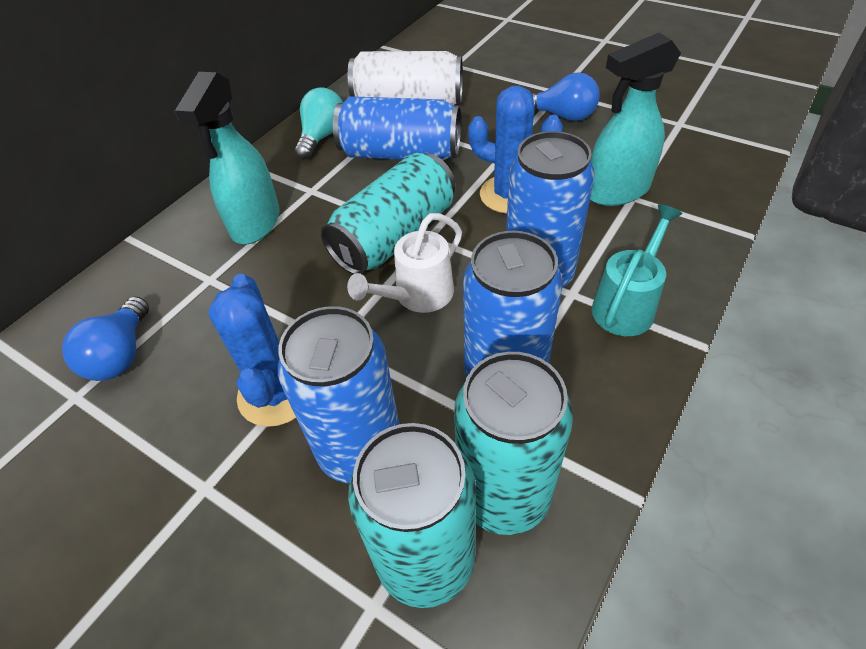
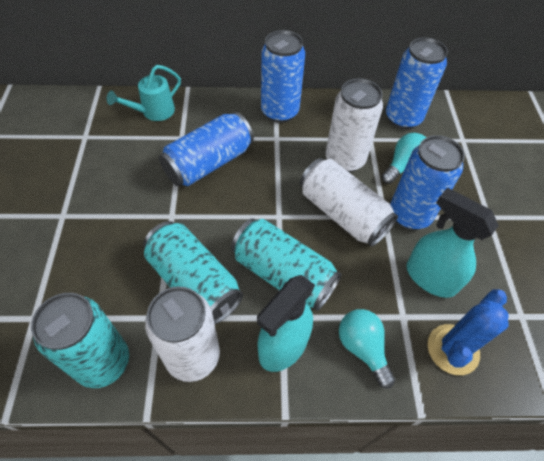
blue cactus: 2 -> 1
blue light bulb: 2 -> 0
turquoise light bulb: 1 -> 2
white can: 1 -> 3
white watering can: 1 -> 0

